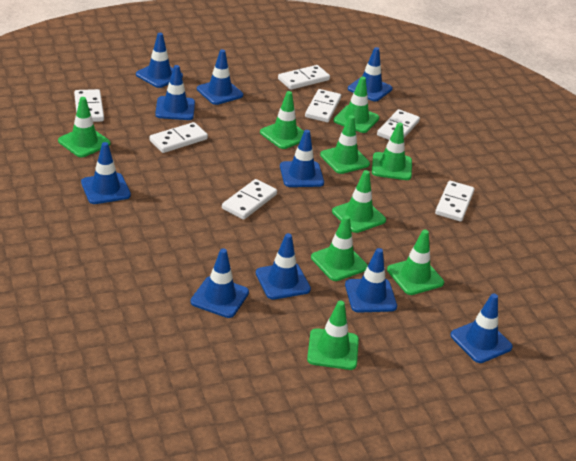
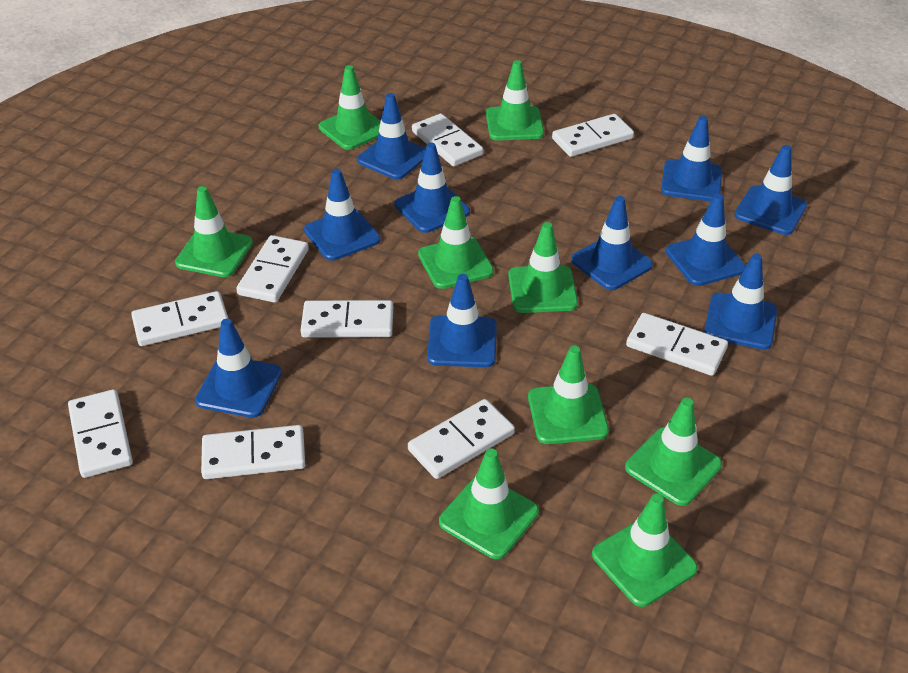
white domino: 7 -> 9

